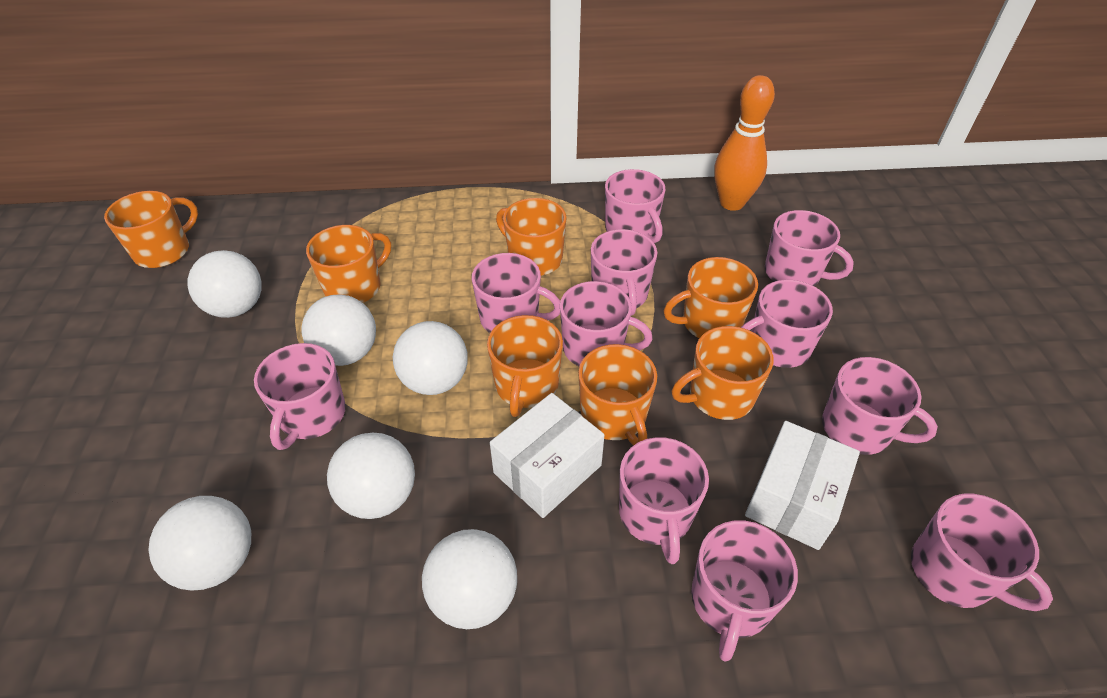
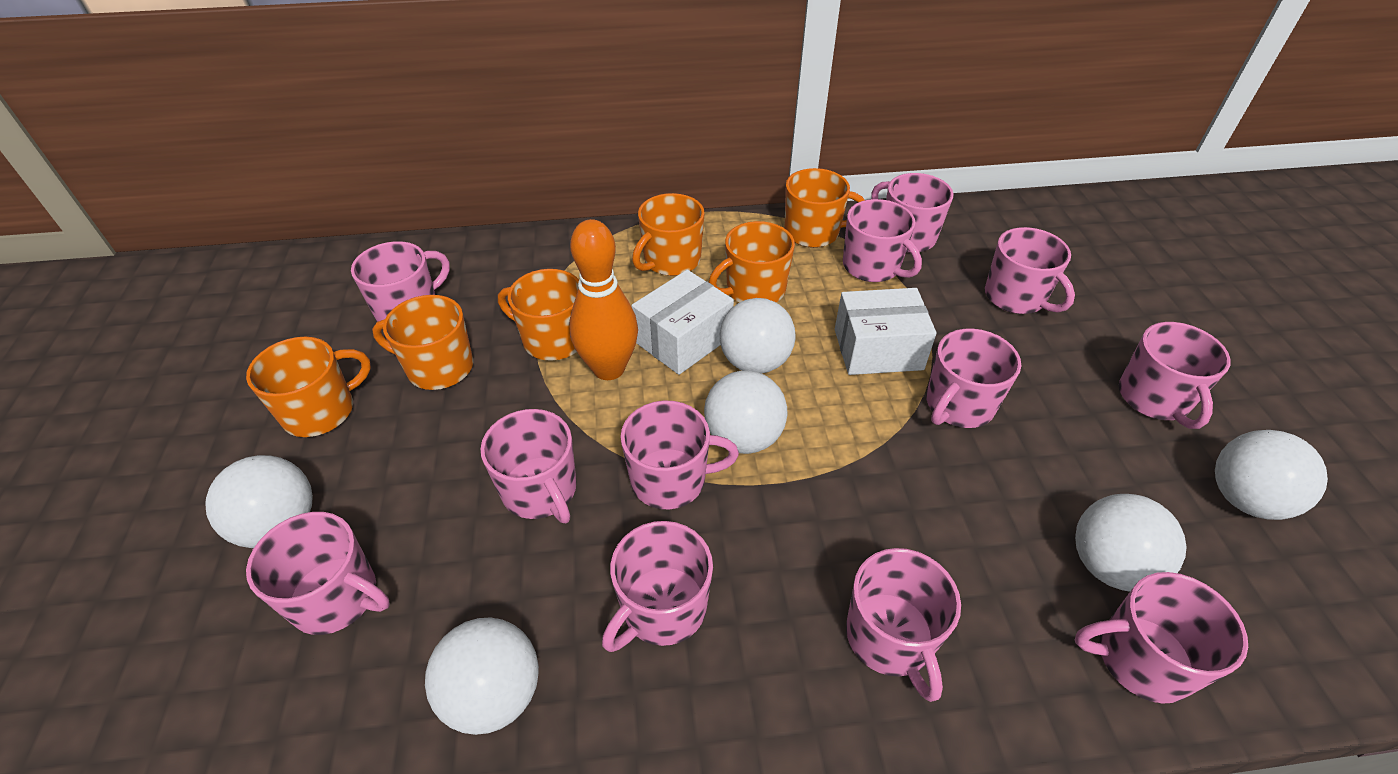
orange mug: 7 -> 6
pink mug: 11 -> 12

